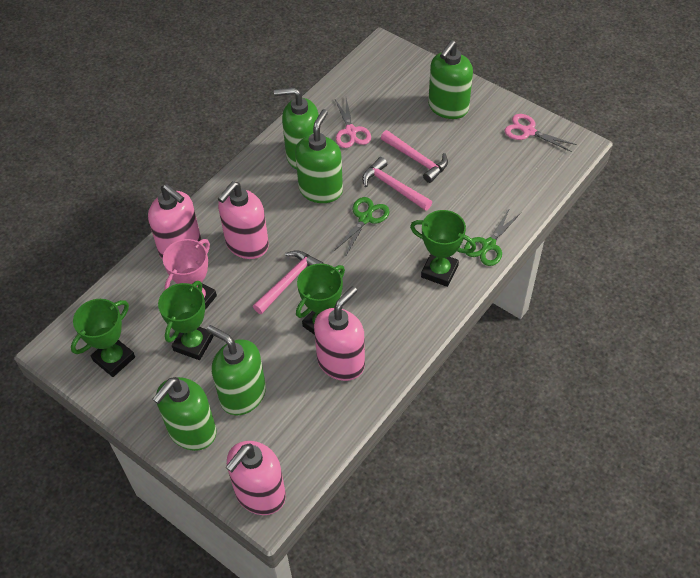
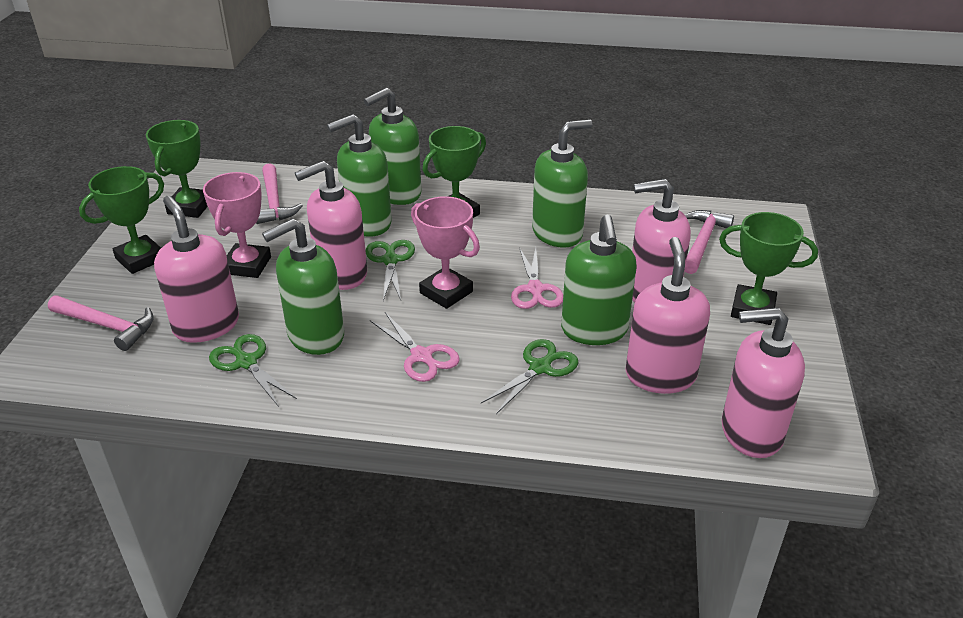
green scissors: 2 -> 3
pink soap dispenser: 4 -> 5
pink trophy: 1 -> 2

